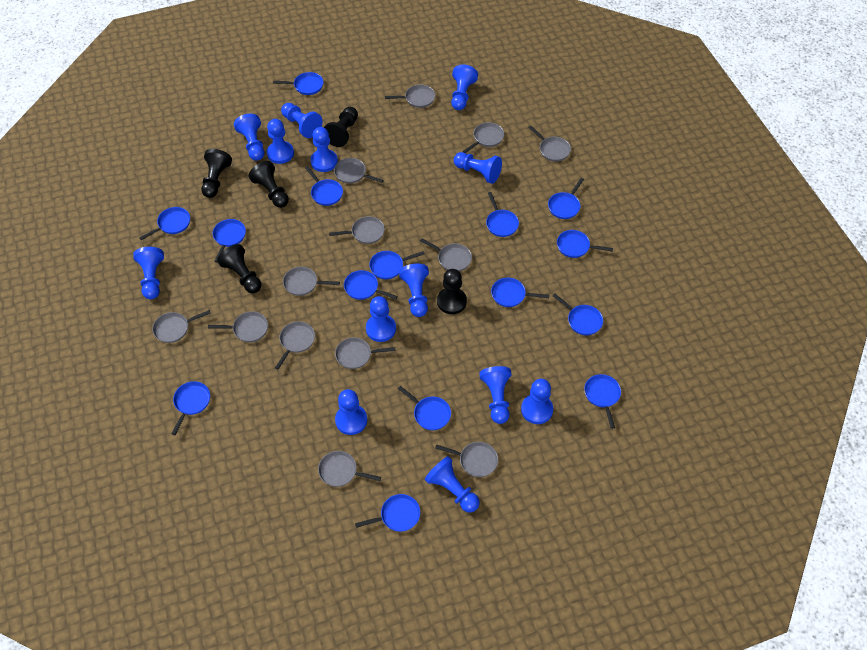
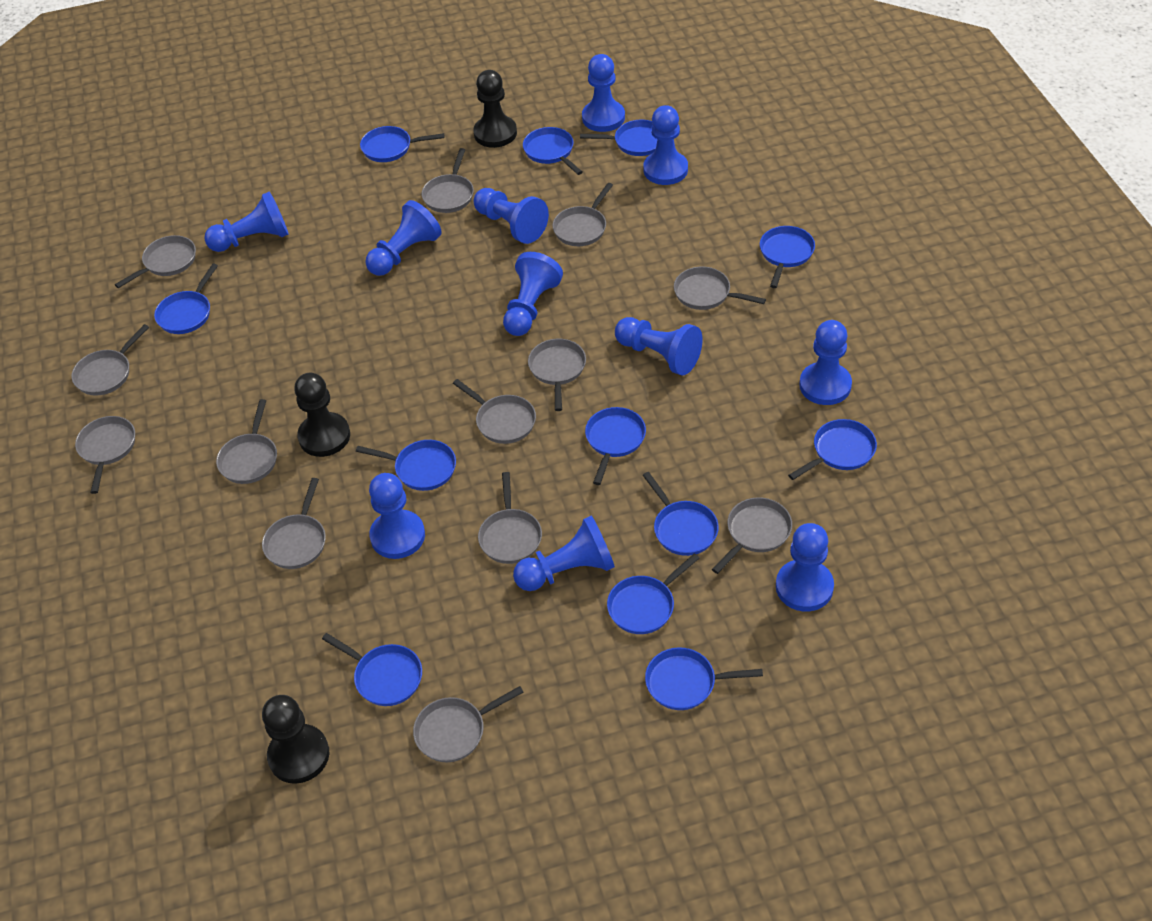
black pawn: 5 -> 3
blue pan: 15 -> 12
blue pawn: 13 -> 11

